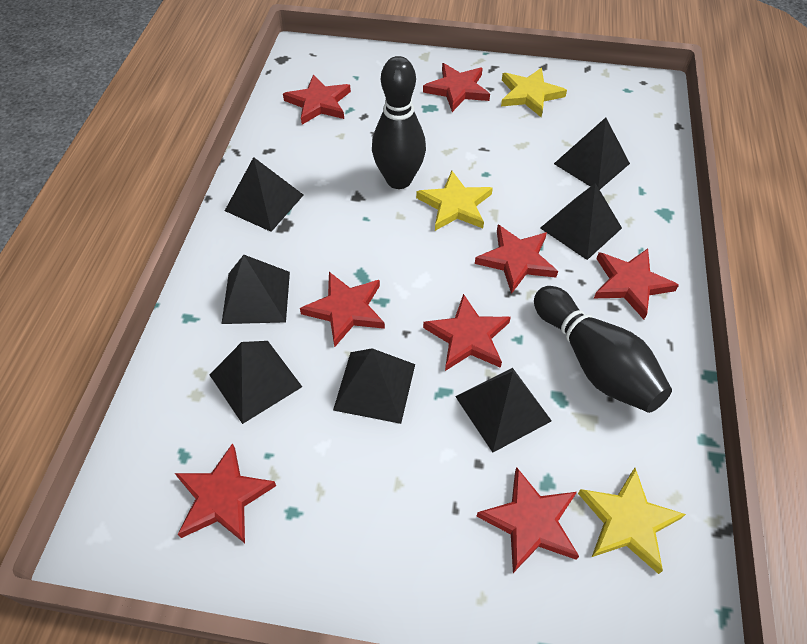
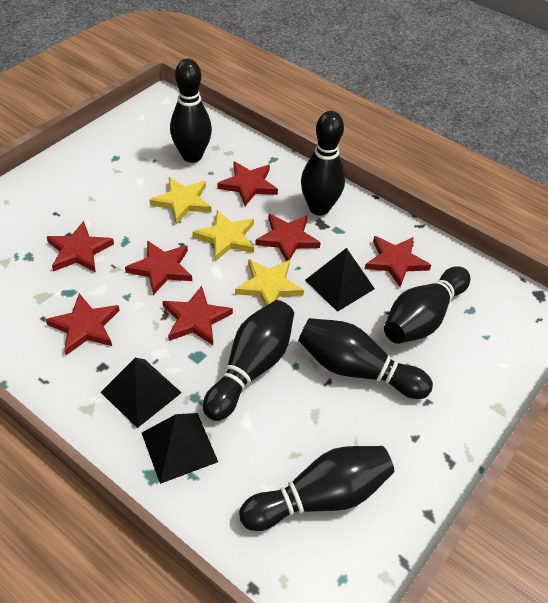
black bowling pin: 2 -> 6
black pyramid: 7 -> 3
red star: 8 -> 7

